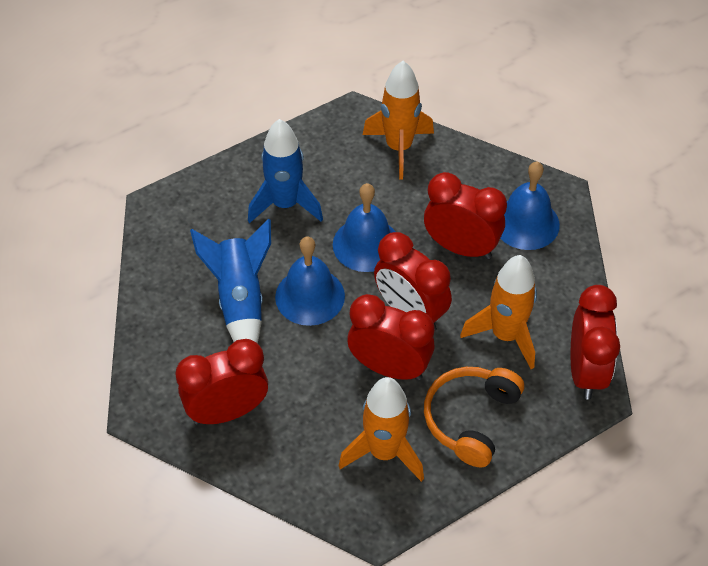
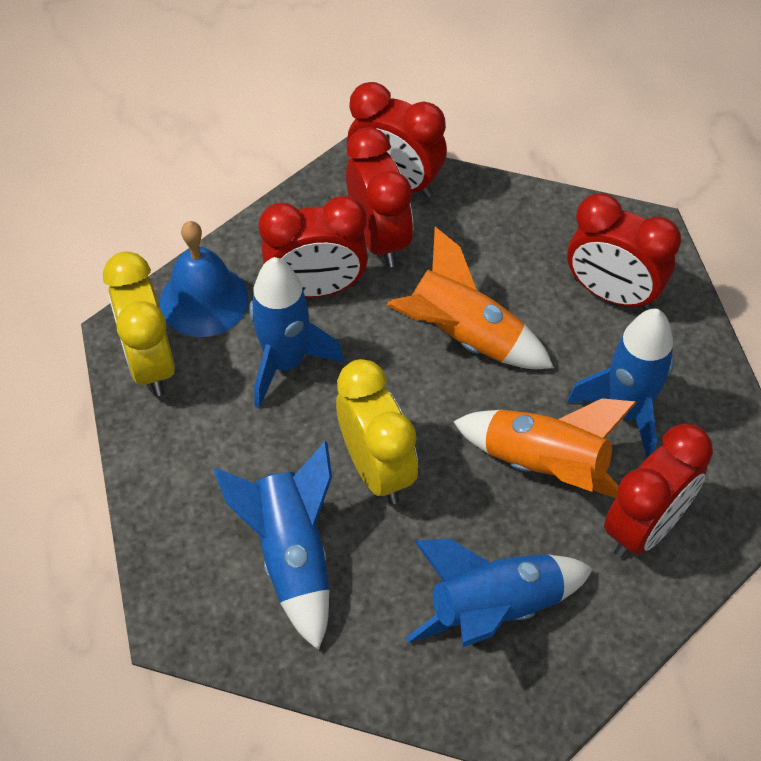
blue bell: 3 -> 1
blue rocket: 2 -> 4
orange headphones: 1 -> 0
orange rocket: 3 -> 2
yellow clock: 0 -> 2

